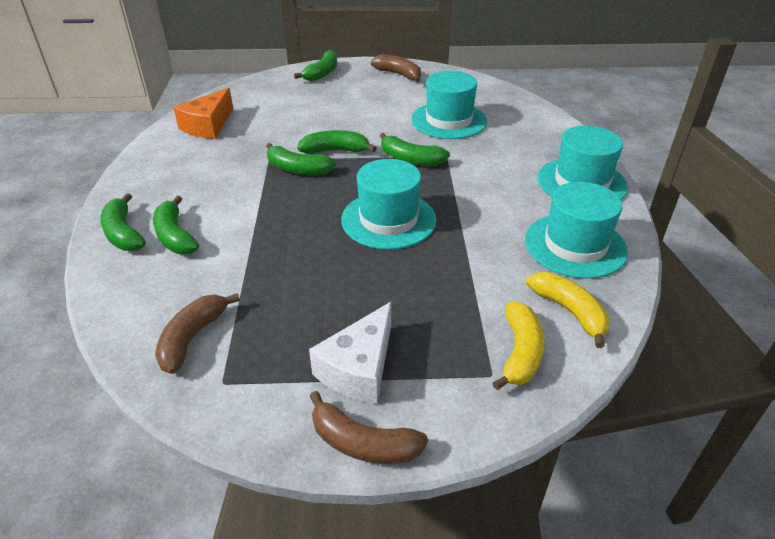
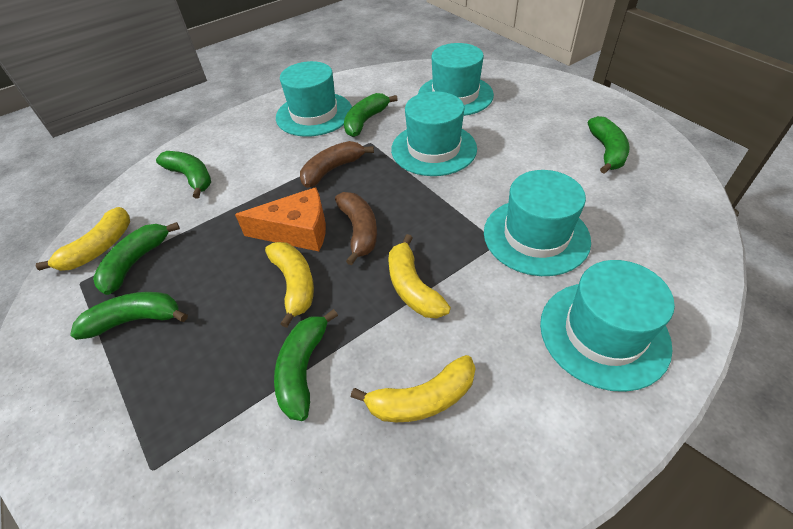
brown banana: 3 -> 2
turquoise hat: 4 -> 5
white cheese: 1 -> 0
yellow banana: 2 -> 4

